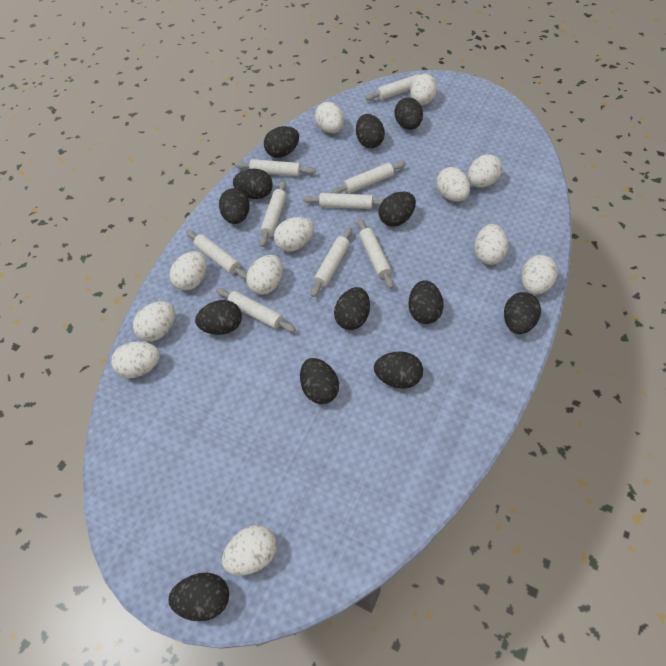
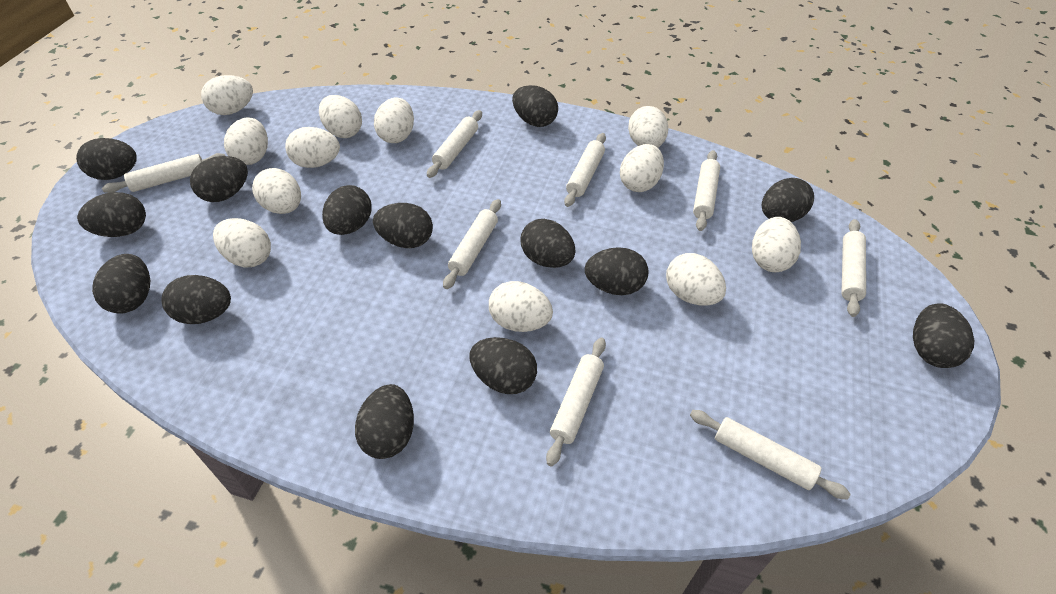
black egg: 13 -> 14
white rolling pin: 9 -> 8

